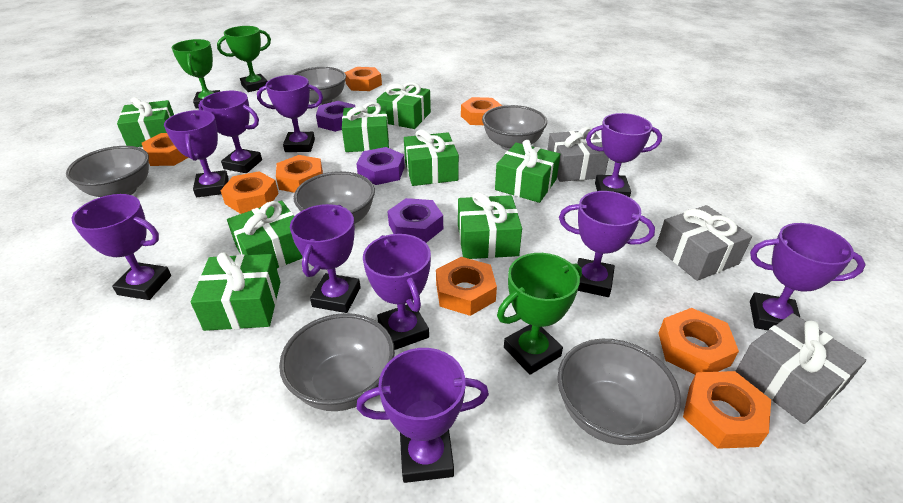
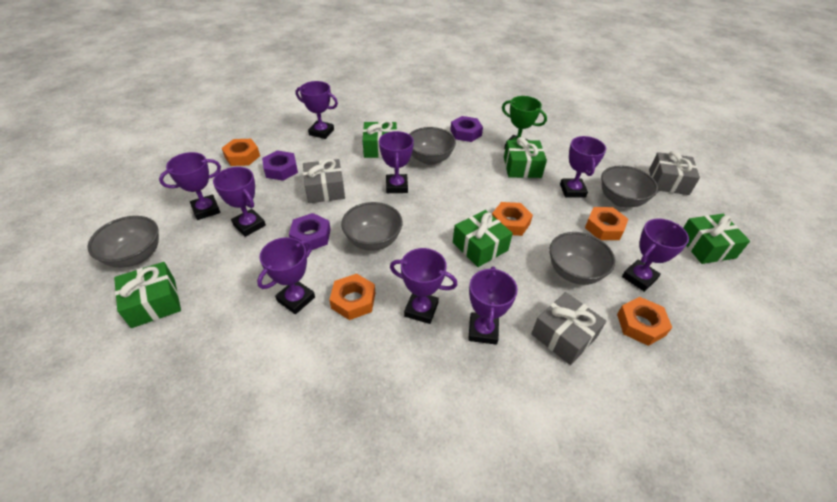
green gift: 8 -> 5
green trophy: 3 -> 1
grey bowl: 6 -> 5
orange nut: 8 -> 5
purple trophy: 10 -> 9

